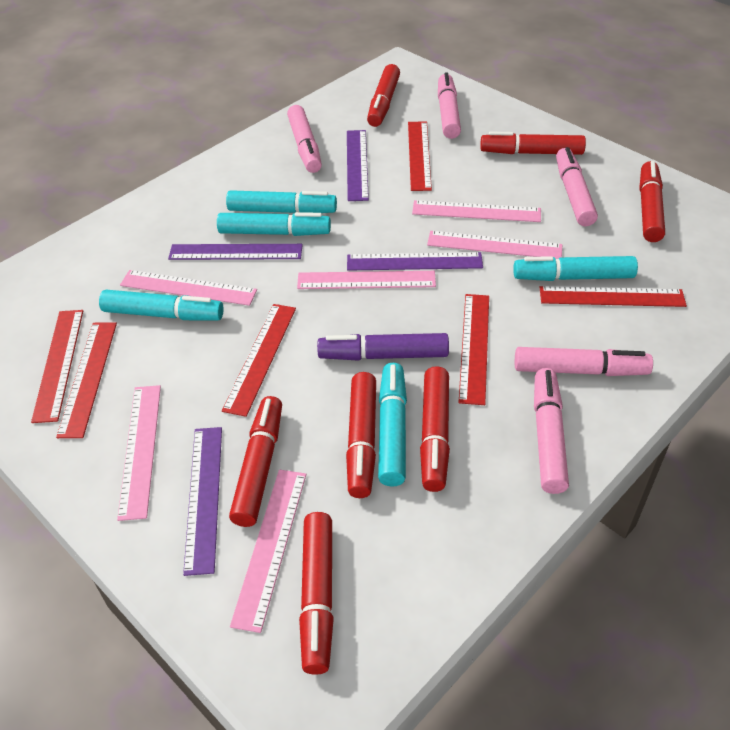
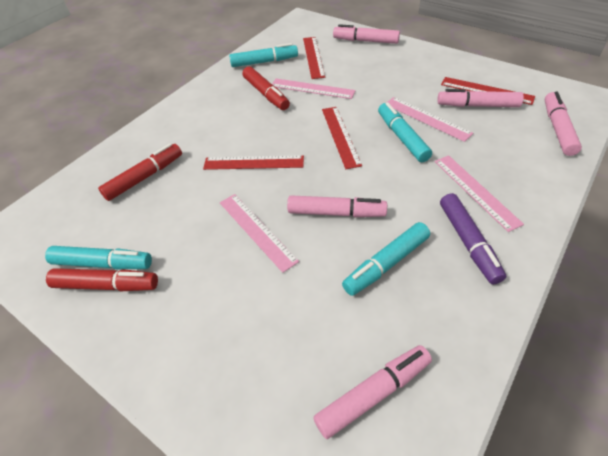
pink ruler: 6 -> 4
purple ruler: 4 -> 0
red marker: 7 -> 3
red ruler: 6 -> 4
turquoise marker: 5 -> 4

